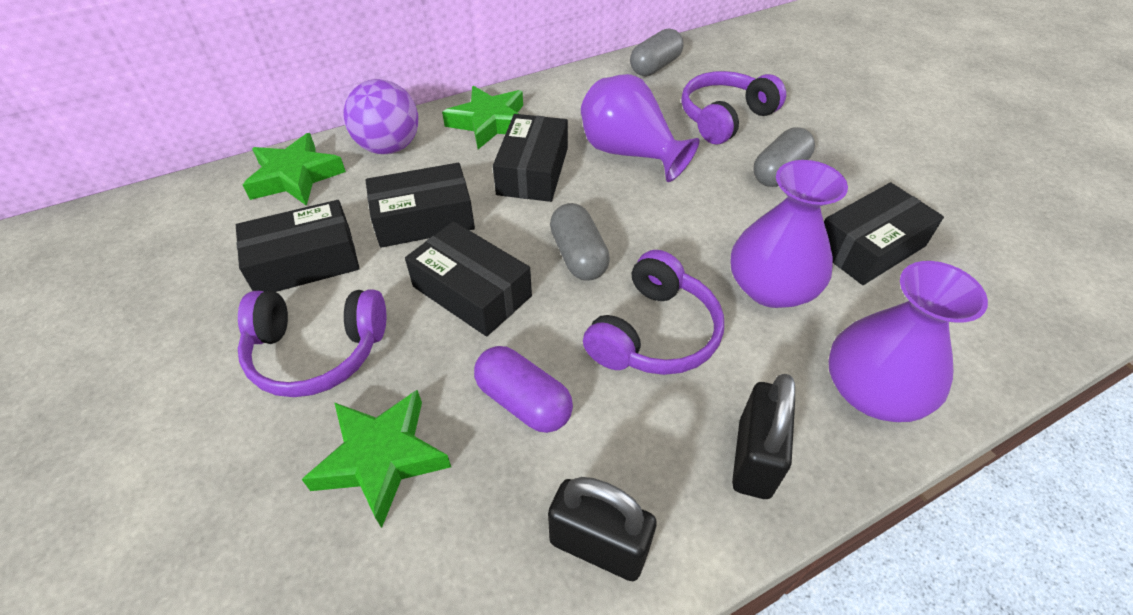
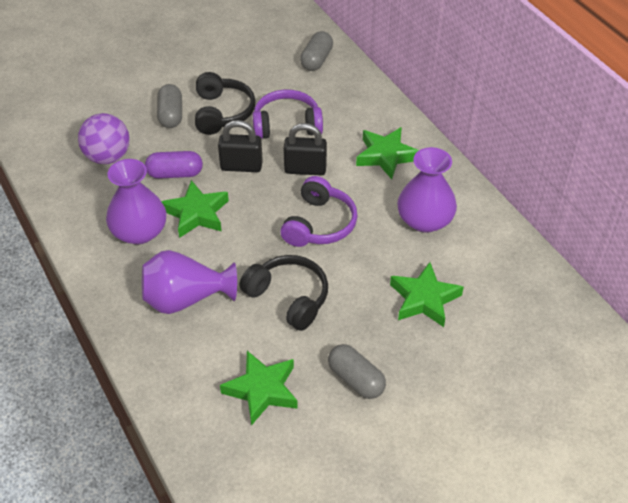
black box: 5 -> 0
black headphones: 0 -> 2
green star: 3 -> 4
purple headphones: 3 -> 2

